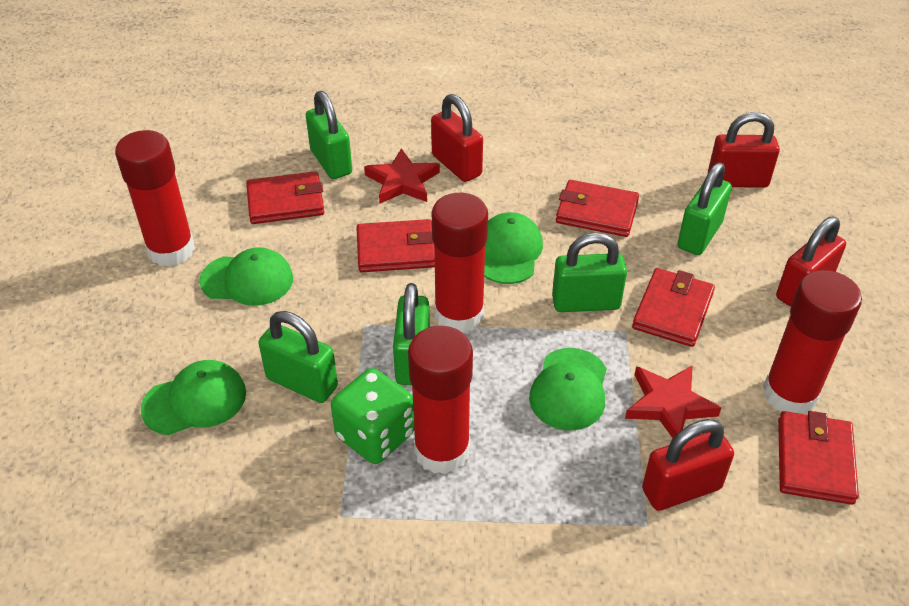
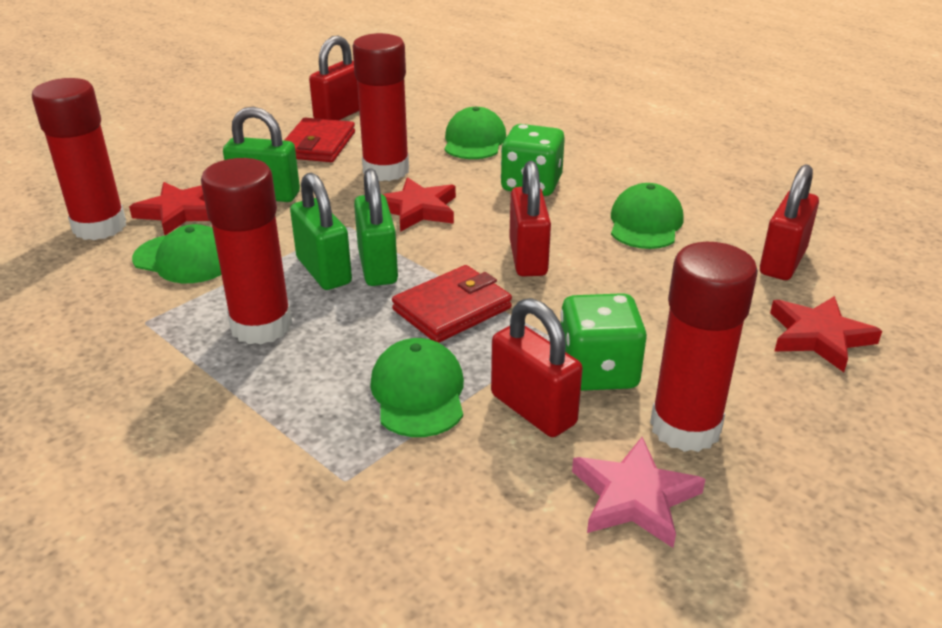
green dice: 1 -> 2
green padlock: 5 -> 3
pink star: 0 -> 1
red star: 2 -> 3
red wallet: 5 -> 2

